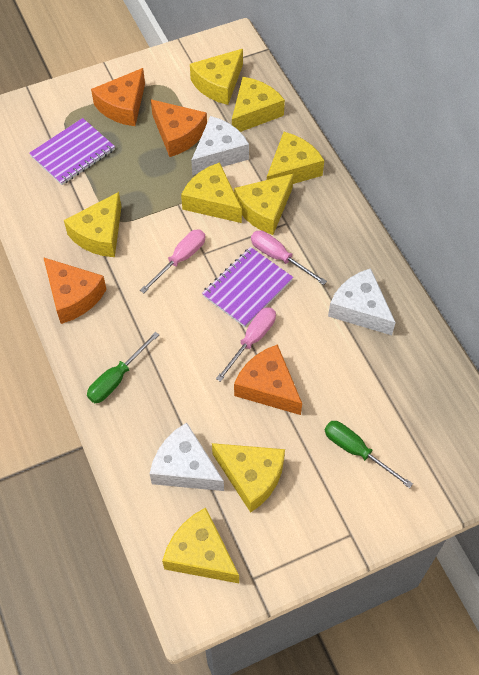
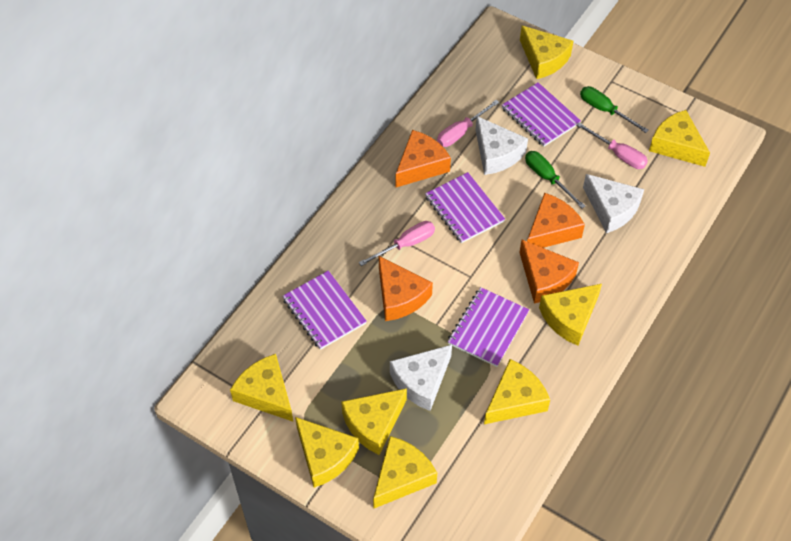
purple notebook: 2 -> 4

